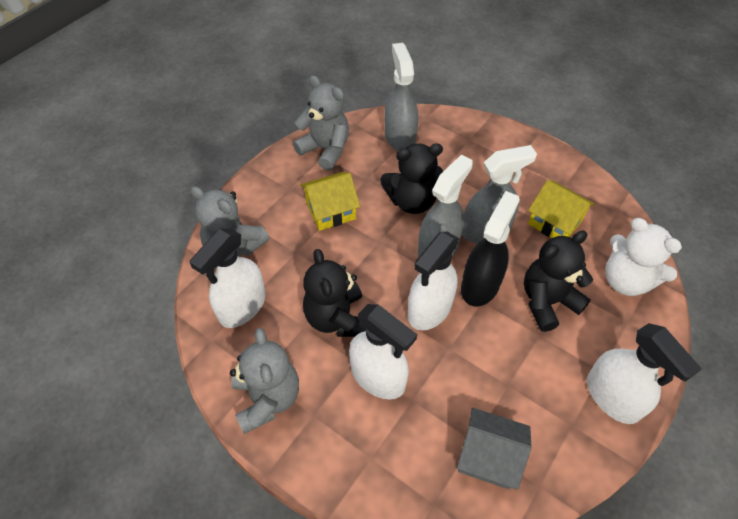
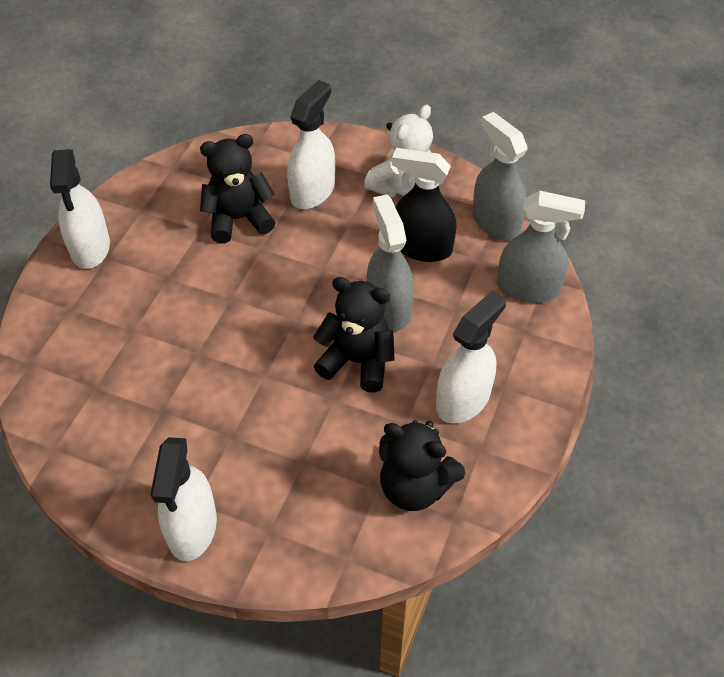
grey house: 1 -> 0
grey teddy bear: 3 -> 0
yellow house: 2 -> 0

